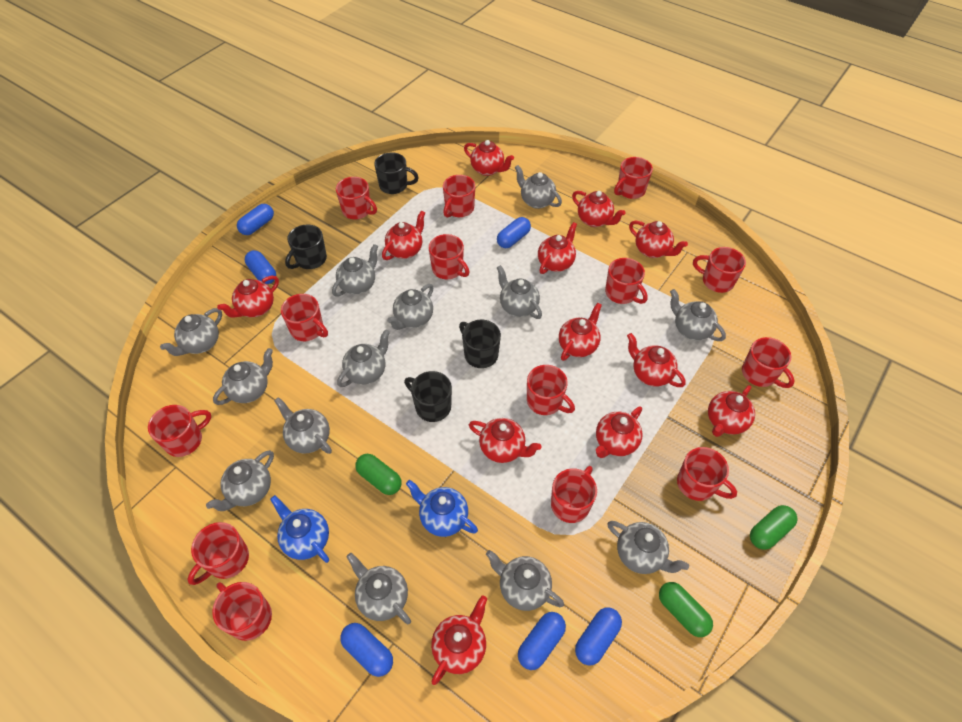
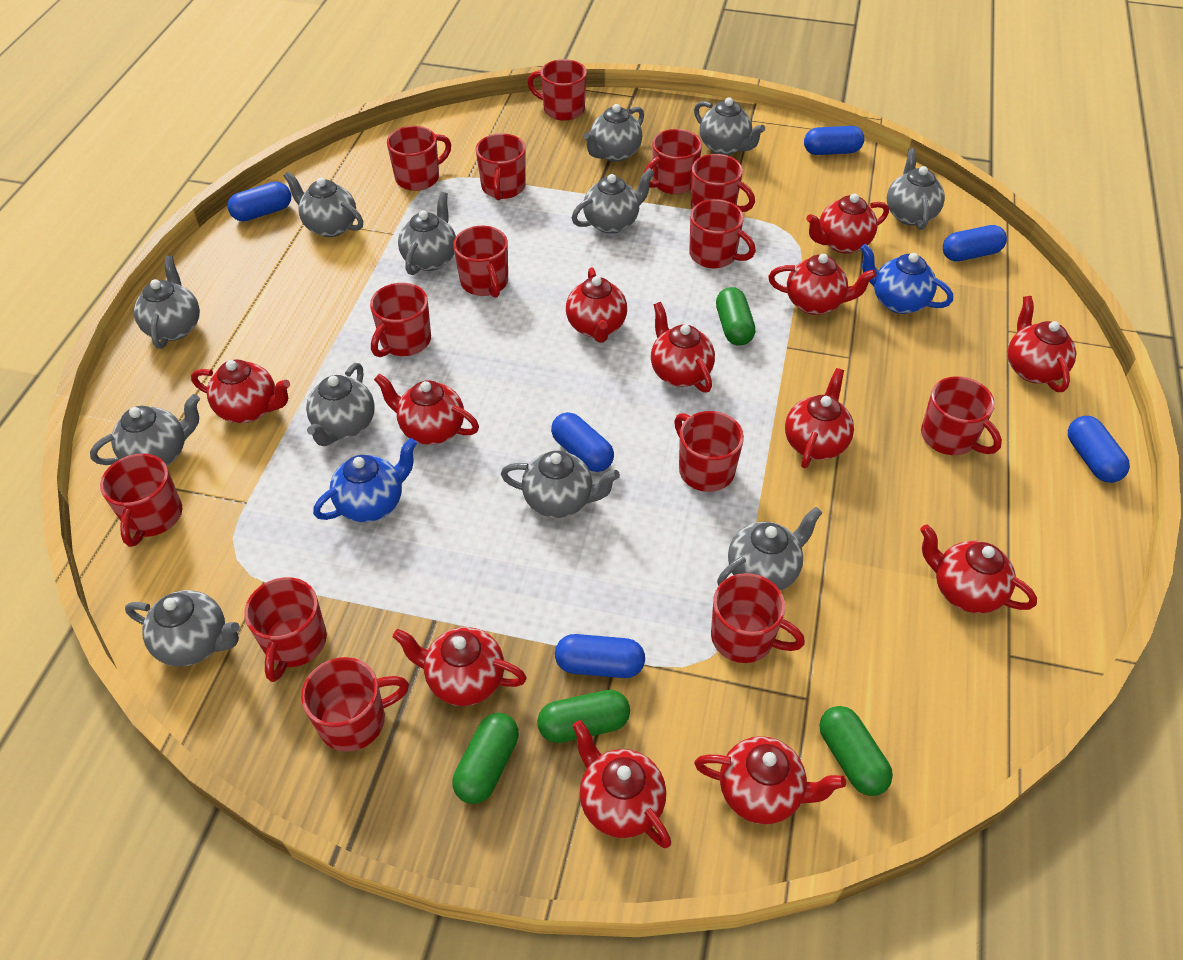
black mug: 4 -> 0
green capsule: 3 -> 4
grey teapot: 13 -> 12

